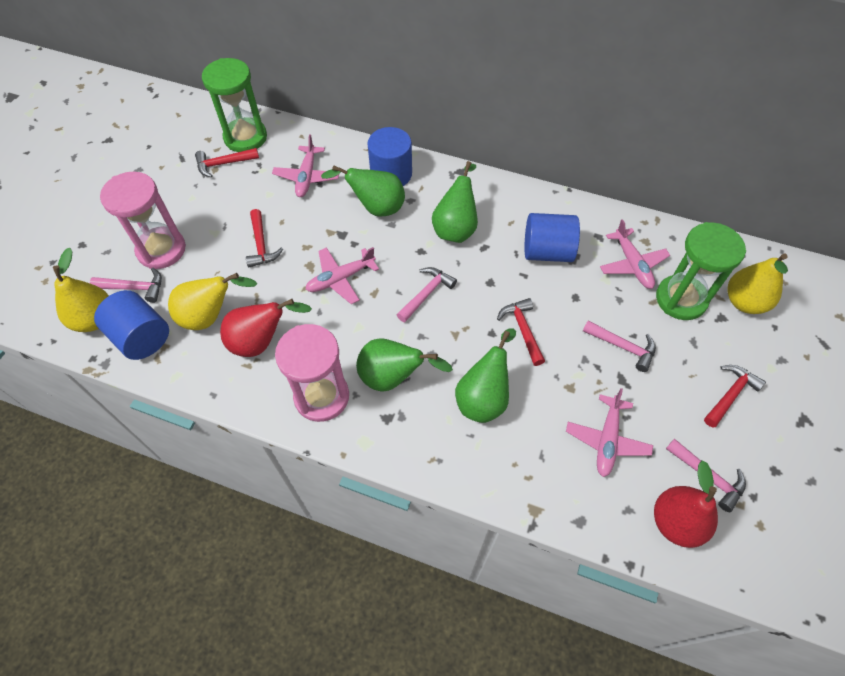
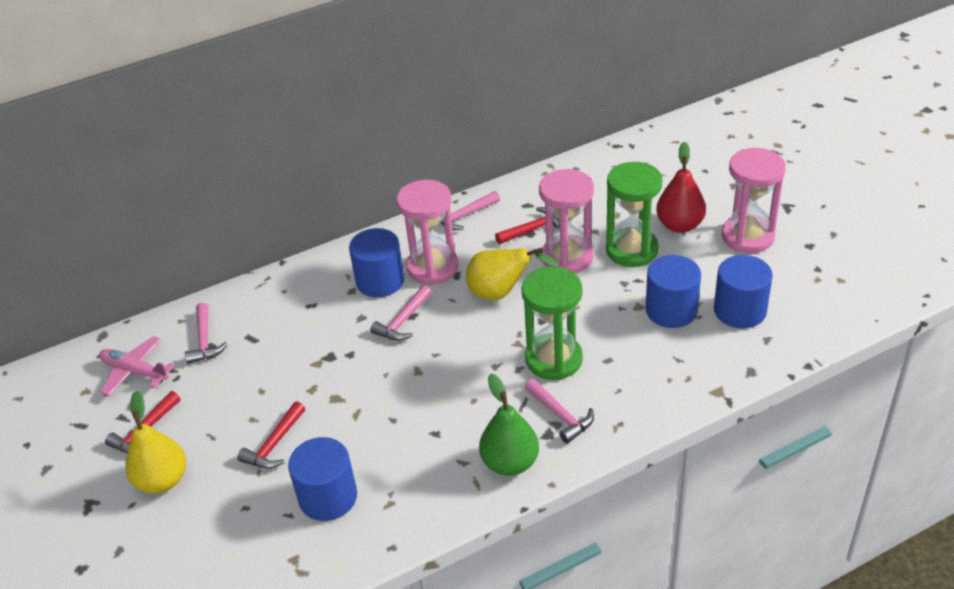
blue cylinder: 3 -> 4
green pear: 4 -> 1
pink hourglass: 2 -> 3
pink plane: 4 -> 1
red hammer: 4 -> 3
red pear: 2 -> 1
yellow pear: 3 -> 2

